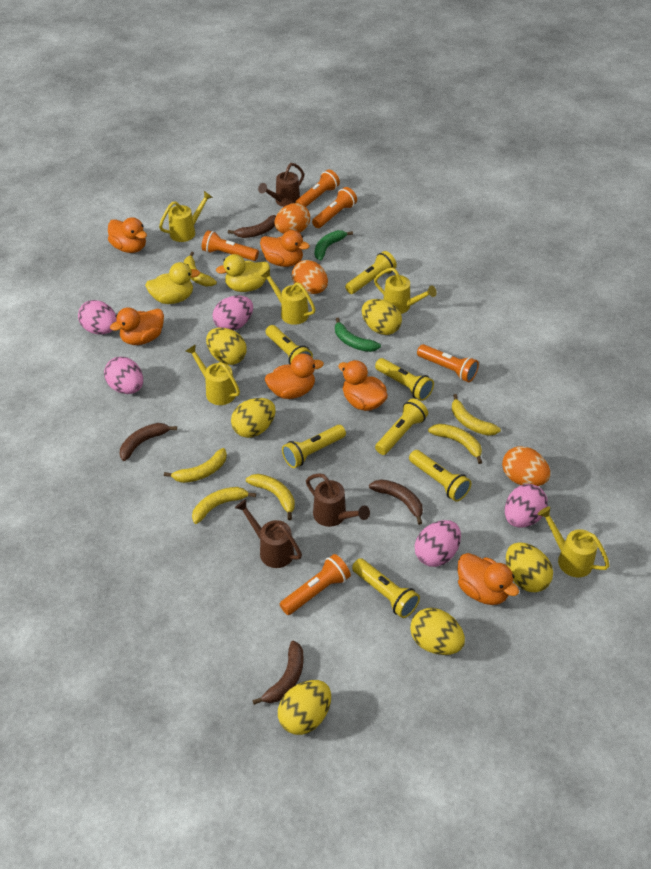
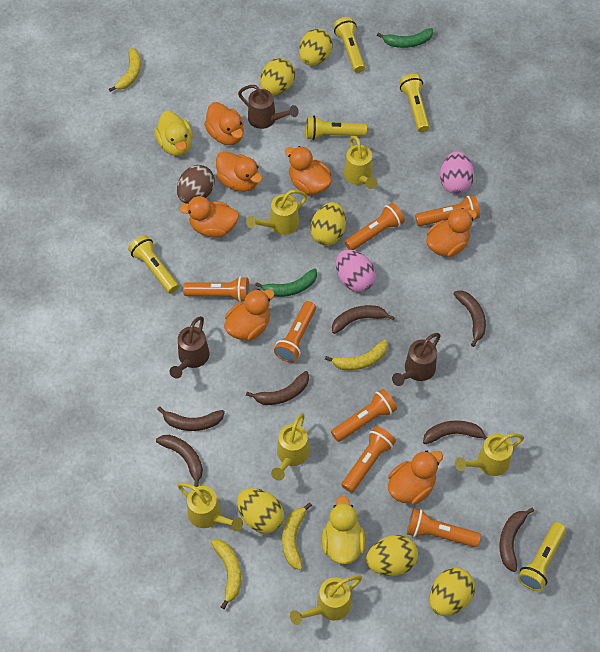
brown banana: 4 -> 7
brown egg: 0 -> 1
orange duck: 6 -> 7
orange egg: 3 -> 0
orange flashlight: 5 -> 7
pink egg: 5 -> 2
yellow banana: 6 -> 4
yellow flashlight: 7 -> 5
yellow watering can: 5 -> 6

